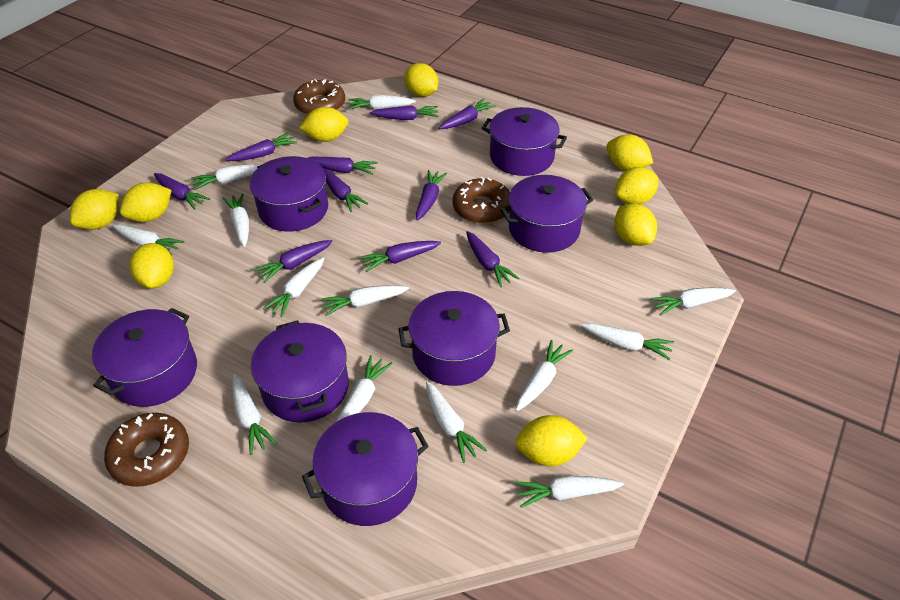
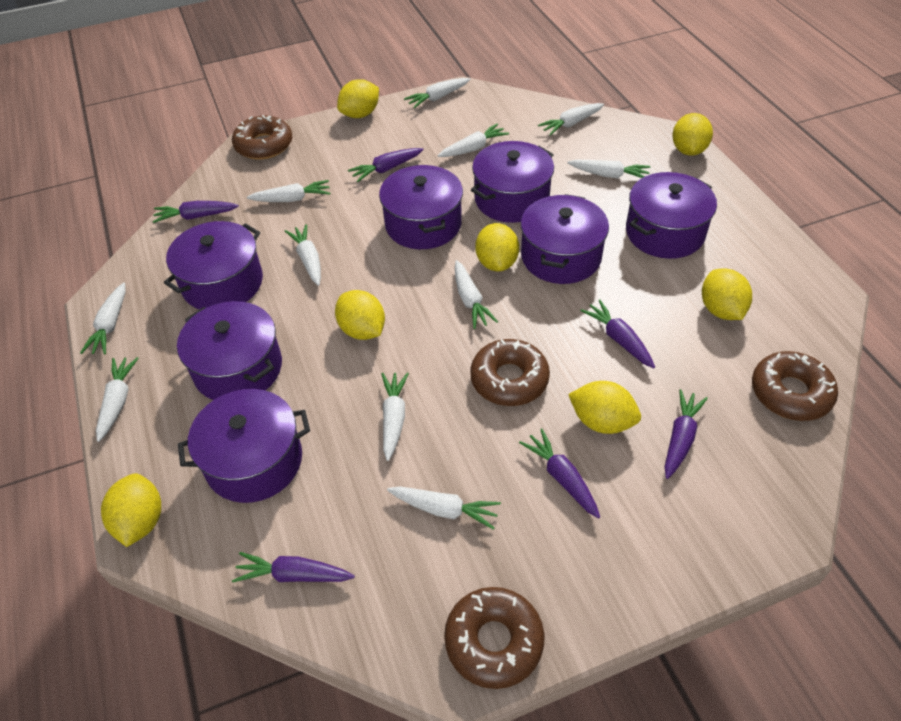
brown donut: 3 -> 4
purple carrot: 10 -> 6
white carrot: 13 -> 11
yellow lemon: 9 -> 7

